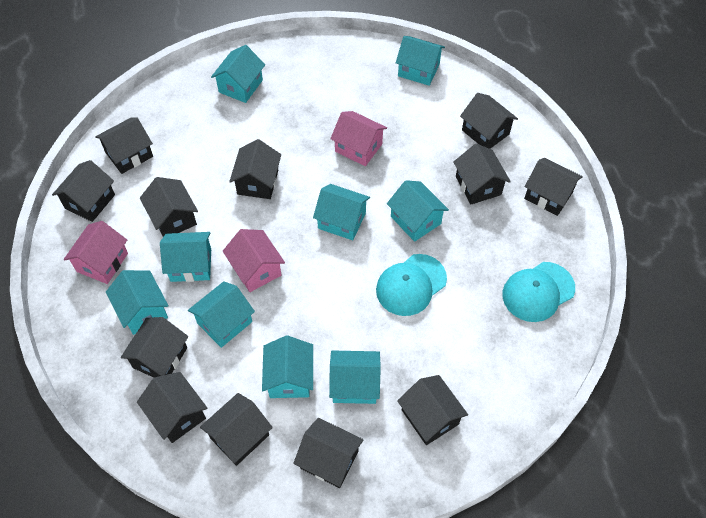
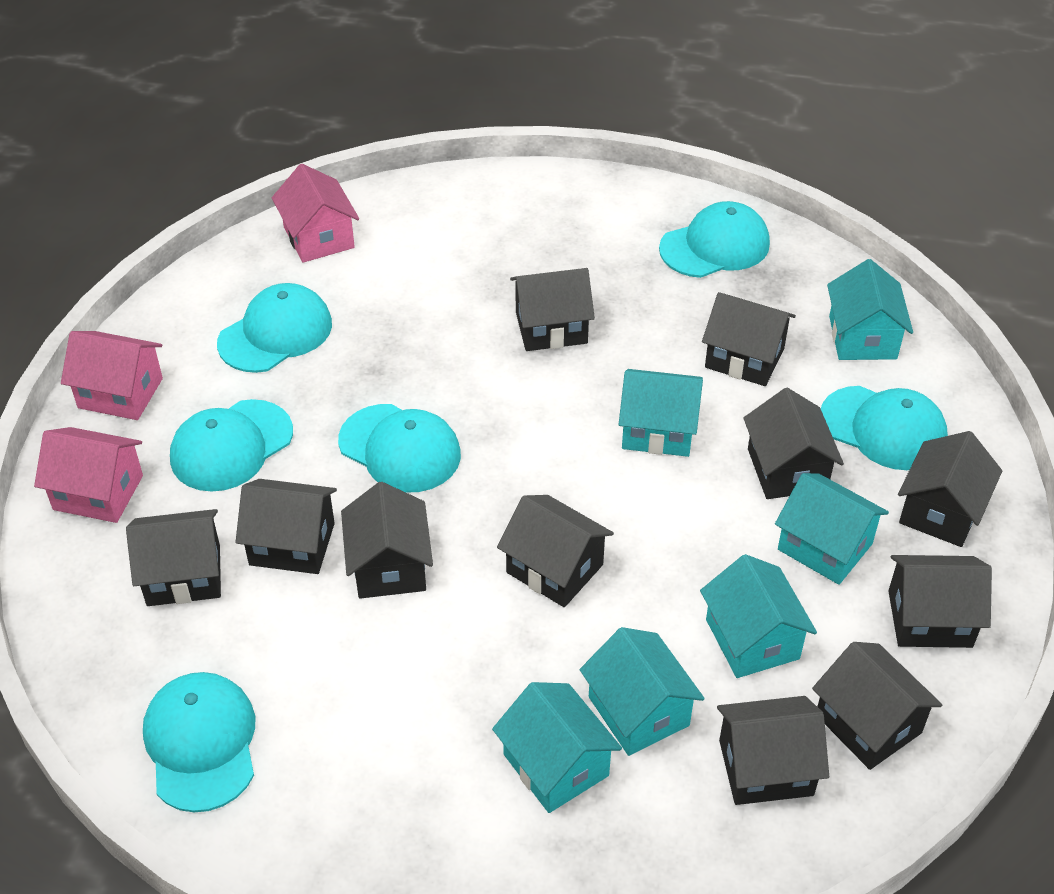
black house: 12 -> 11
turquoise cap: 2 -> 6
turquoise house: 9 -> 6

